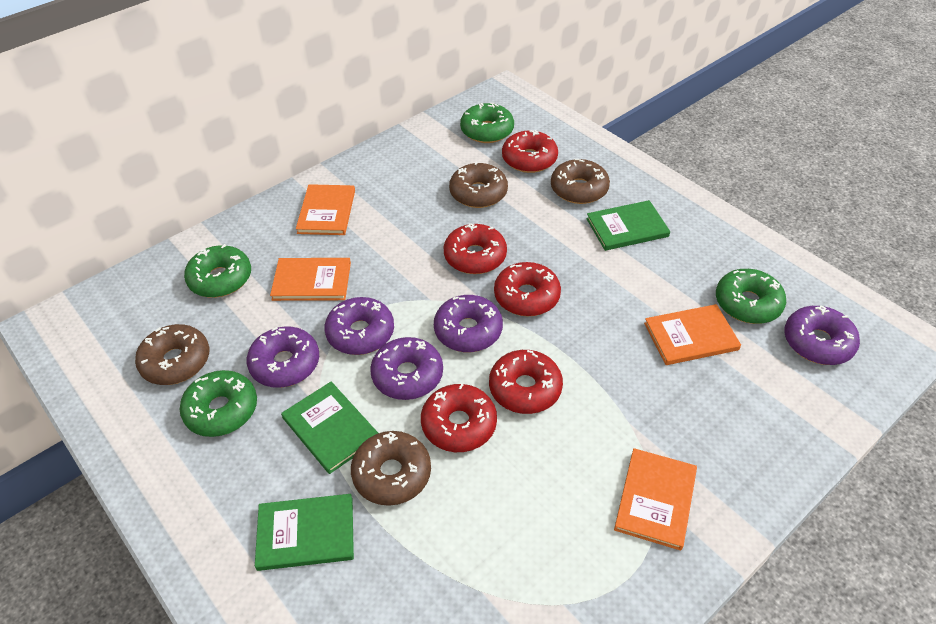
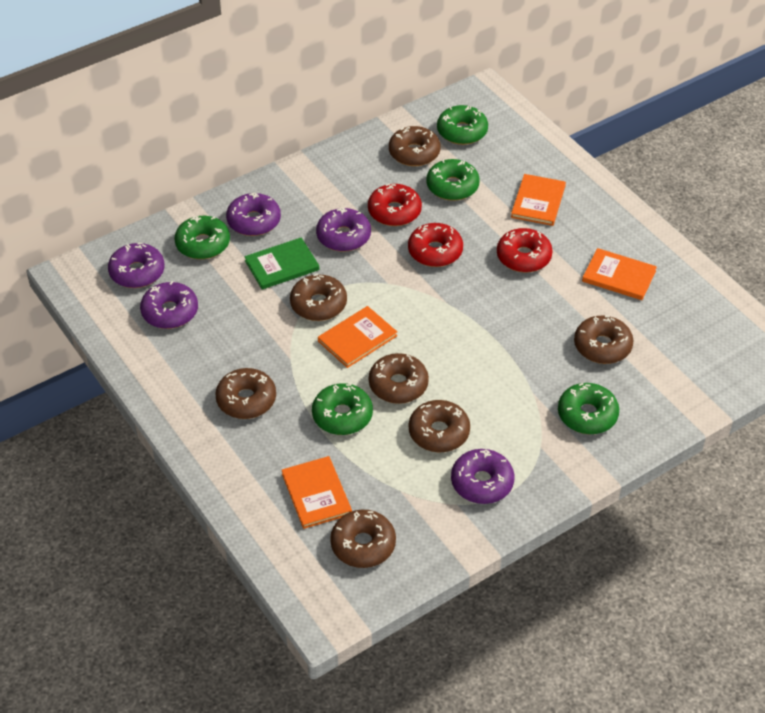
brown donut: 4 -> 7
green book: 3 -> 1
green donut: 4 -> 5
red donut: 5 -> 3

